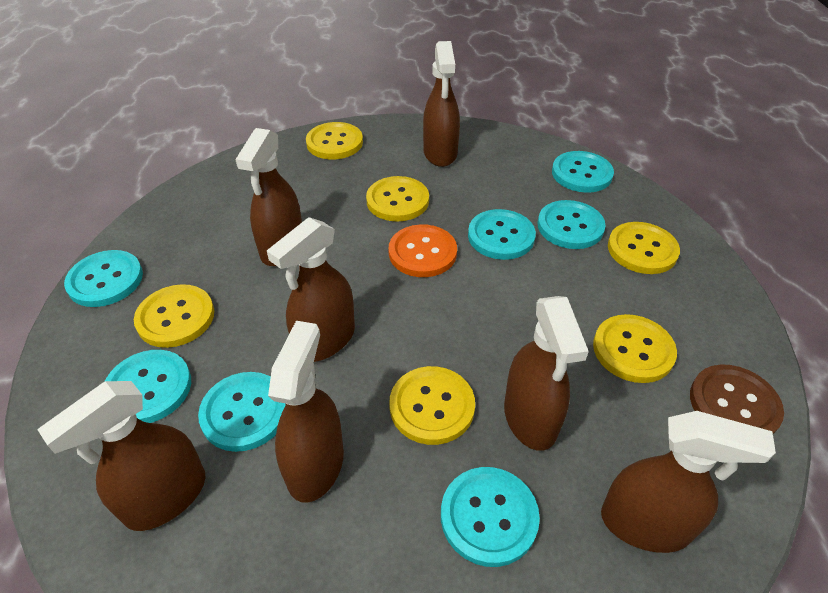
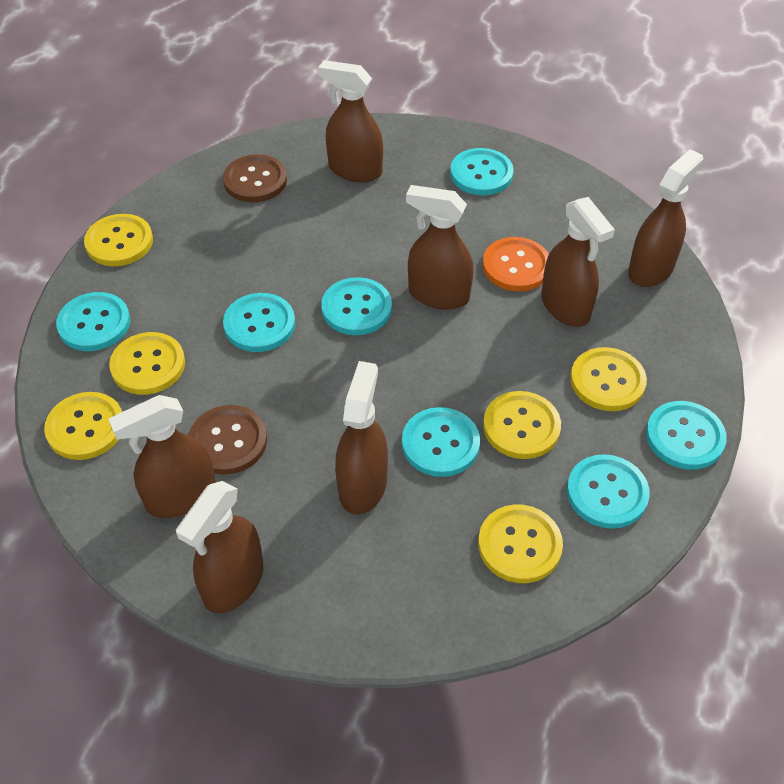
brown button: 1 -> 2

